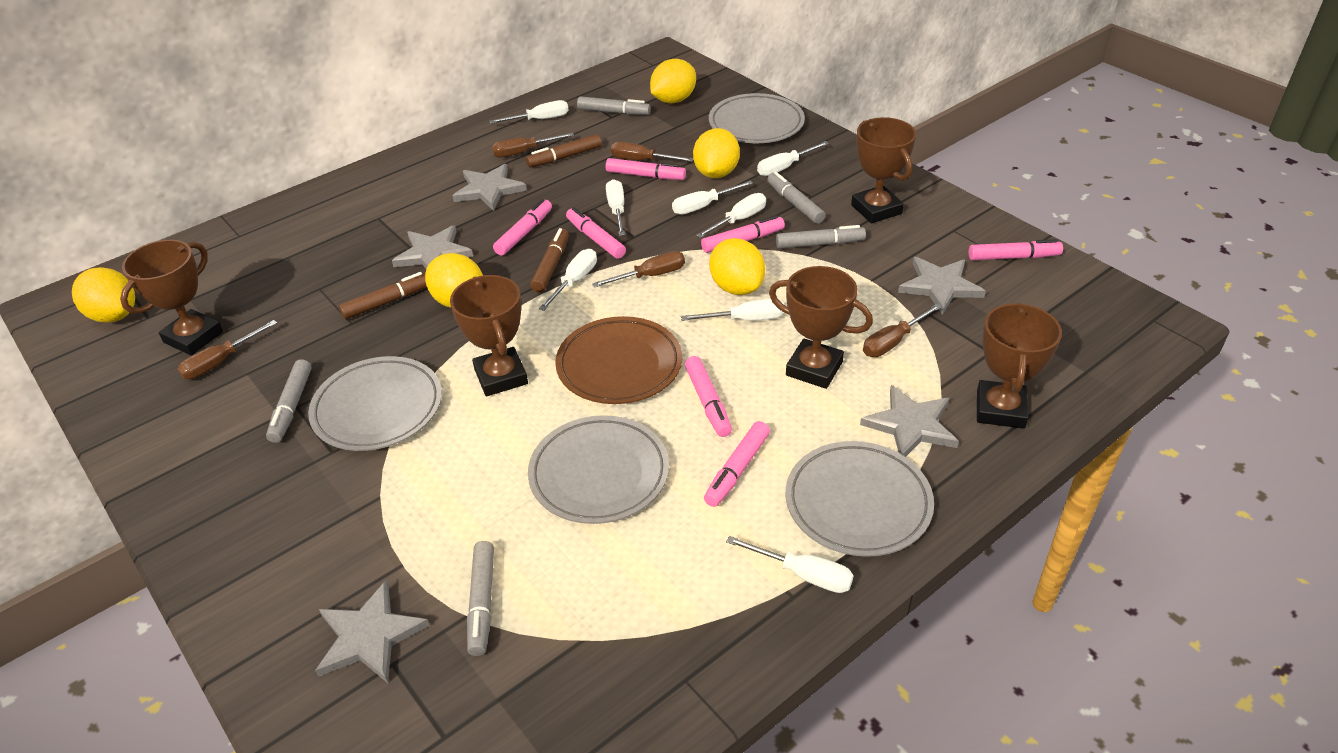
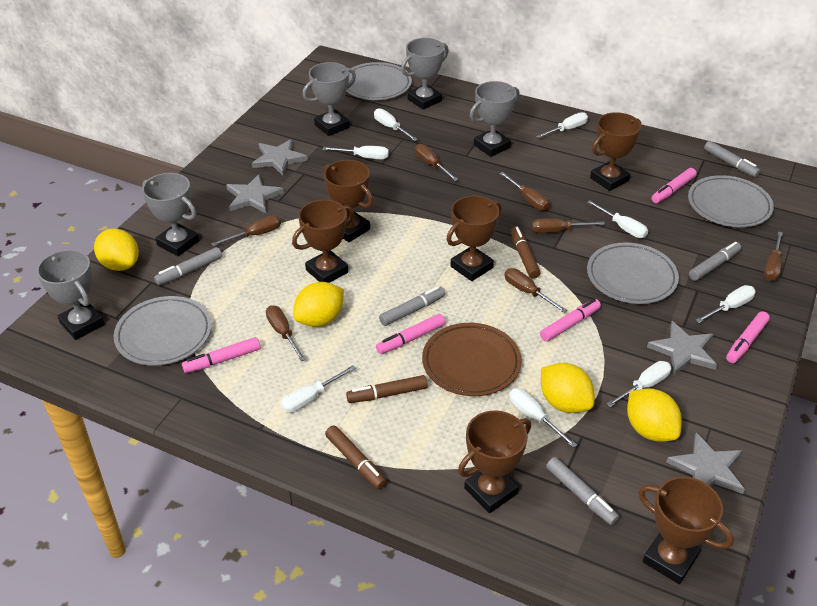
brown screwdriver: 5 -> 7
brown trophy: 5 -> 6
grey star: 5 -> 4
grey trophy: 0 -> 5
pink marker: 7 -> 5
yellow lemon: 5 -> 4

